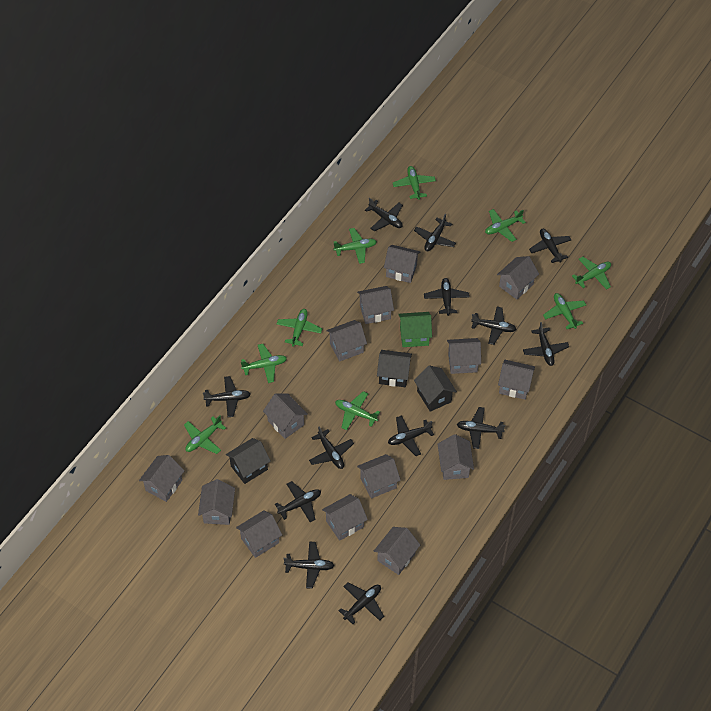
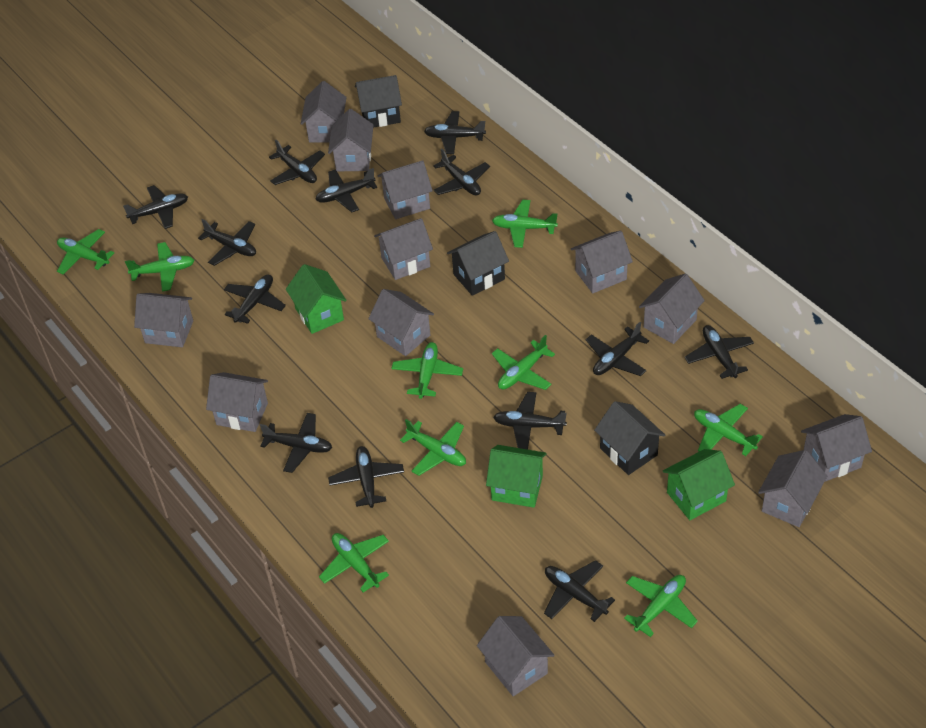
green house: 1 -> 3
grey house: 14 -> 12

